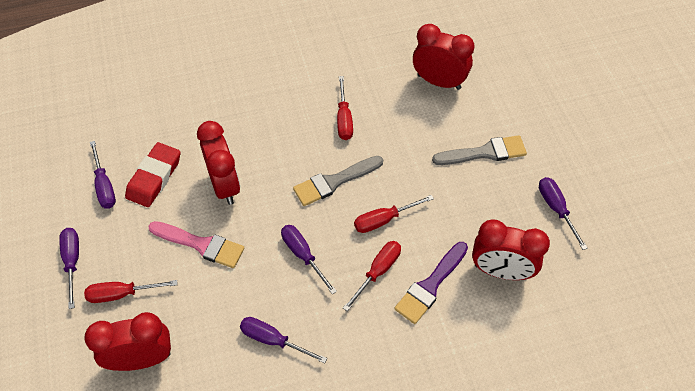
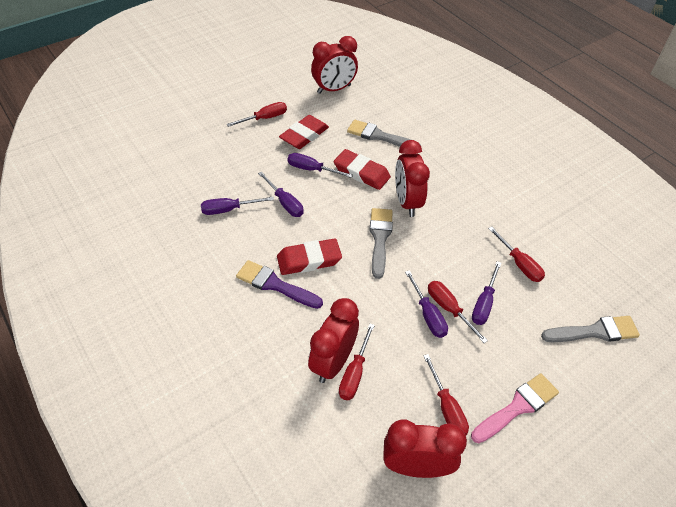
grey brush: 2 -> 3
red eraser: 1 -> 3
red screwdriver: 4 -> 5

